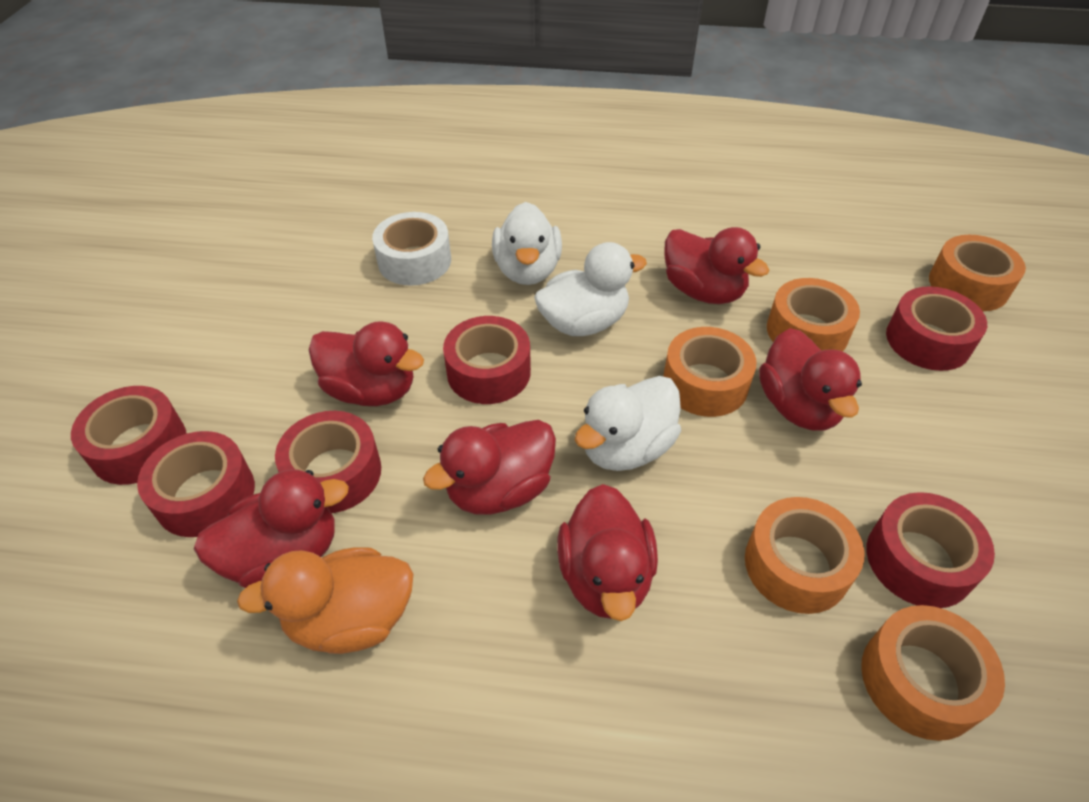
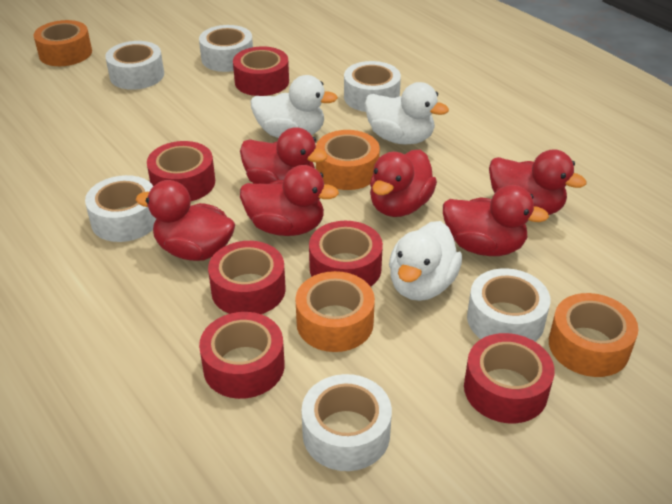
orange duck: 1 -> 0
orange tape: 5 -> 4
white tape: 1 -> 6

